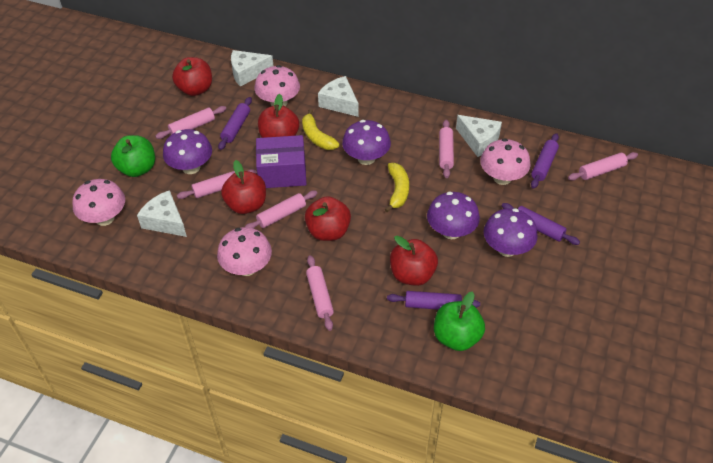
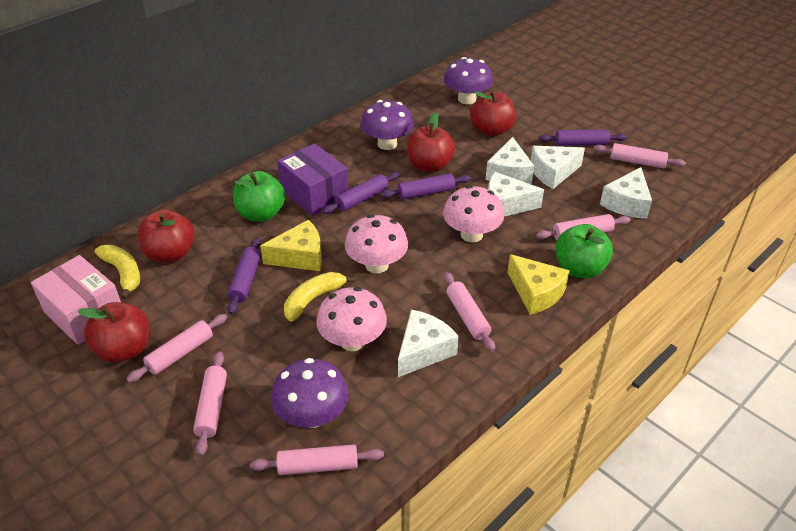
pink box: 0 -> 1
pink mushroom: 4 -> 3
purple mushroom: 4 -> 3
red apple: 5 -> 4
white cheese: 4 -> 5
yellow cheese: 0 -> 2

